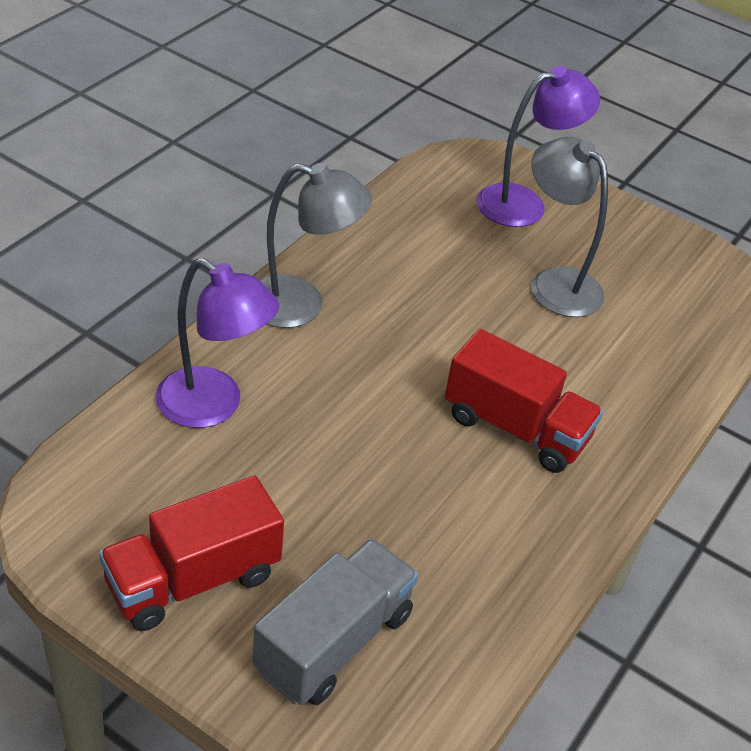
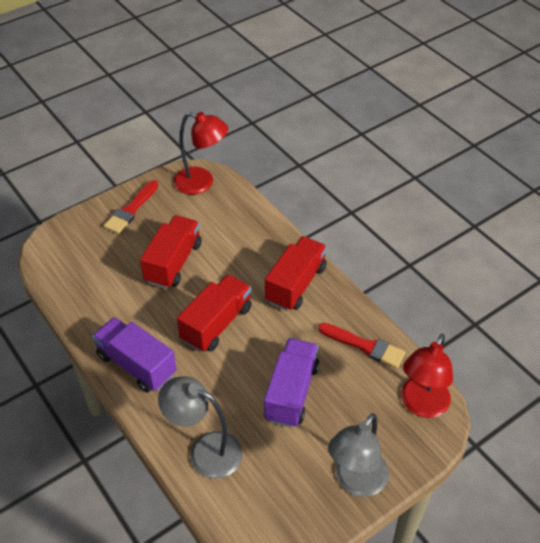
grey truck: 1 -> 0
purple lamp: 2 -> 0
purple truck: 0 -> 2
red brush: 0 -> 2
red lamp: 0 -> 2
red truck: 2 -> 3

